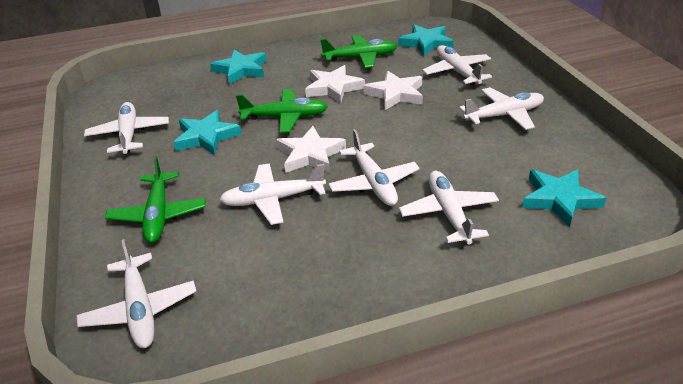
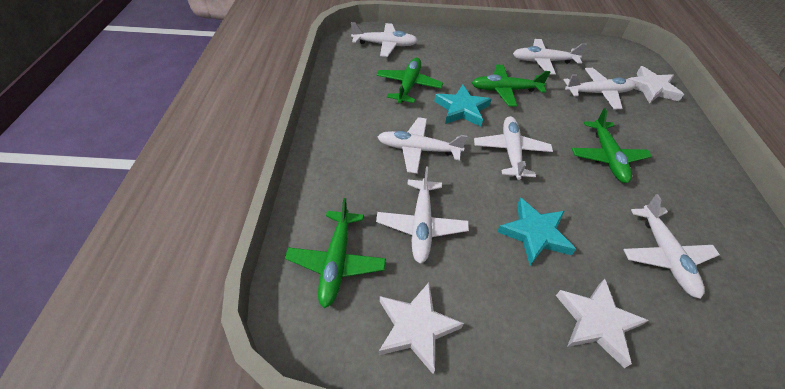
green plane: 3 -> 4
turquoise star: 4 -> 2

